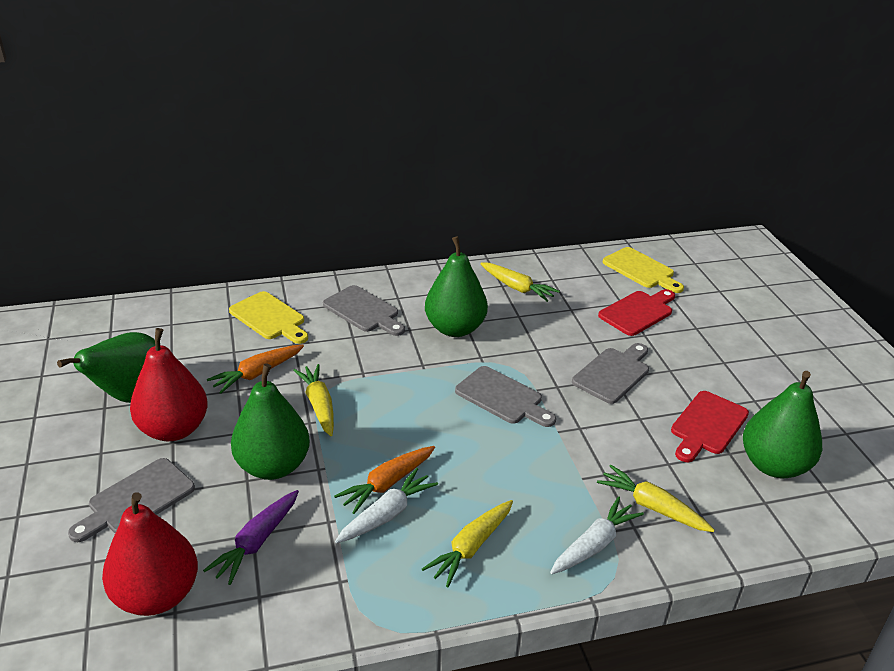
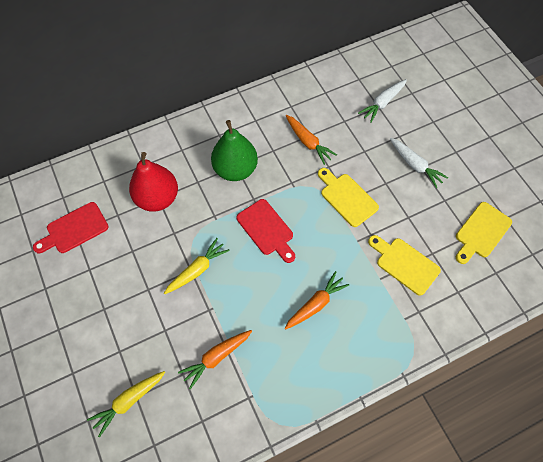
green pear: 4 -> 1
grey cutting board: 4 -> 0
orange carrot: 2 -> 3
purple carrot: 1 -> 0
red pear: 2 -> 1
yellow carrot: 4 -> 2
yellow cutting board: 2 -> 3

